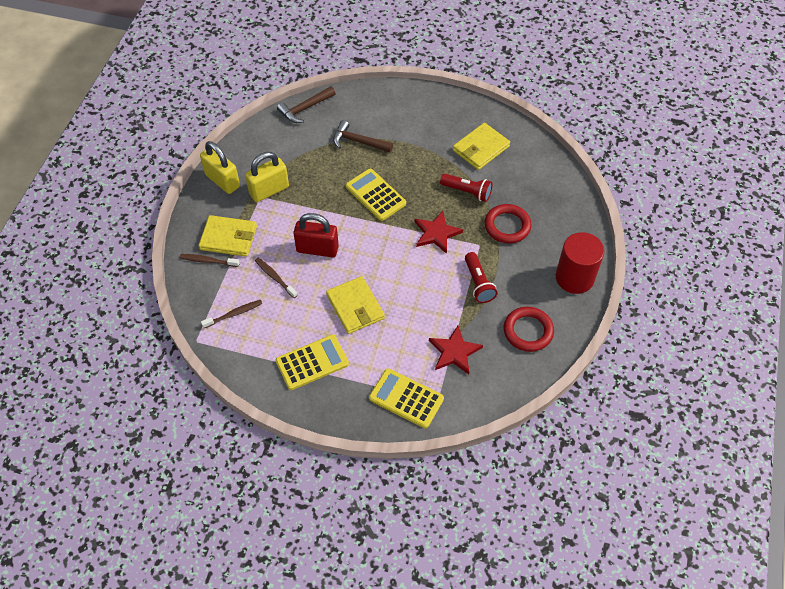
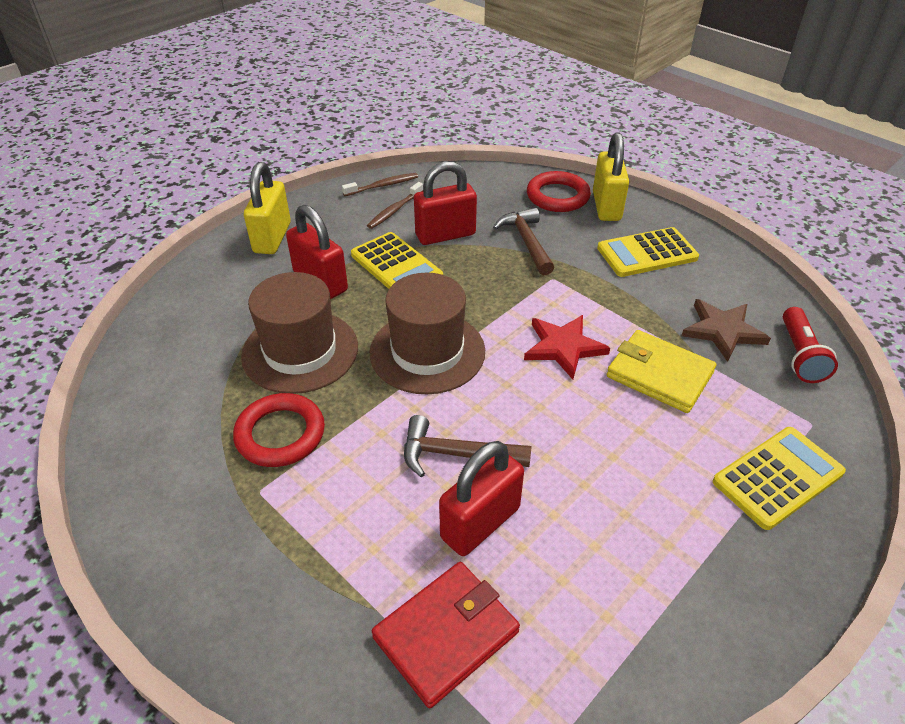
brown hat: 0 -> 2
brown star: 0 -> 1
brown toothbrush: 3 -> 2
red cylinder: 1 -> 0
red flashlight: 2 -> 1
red padlock: 1 -> 3
red star: 2 -> 1
red wallet: 0 -> 1
yellow wallet: 3 -> 1

